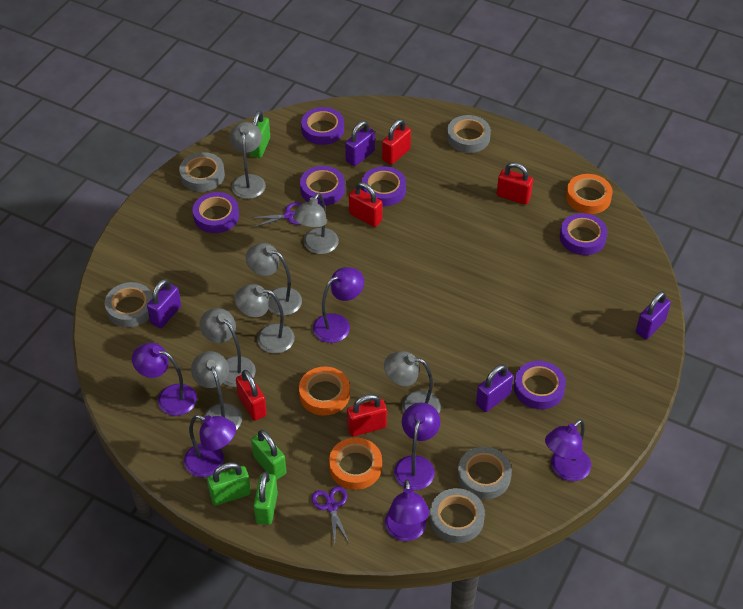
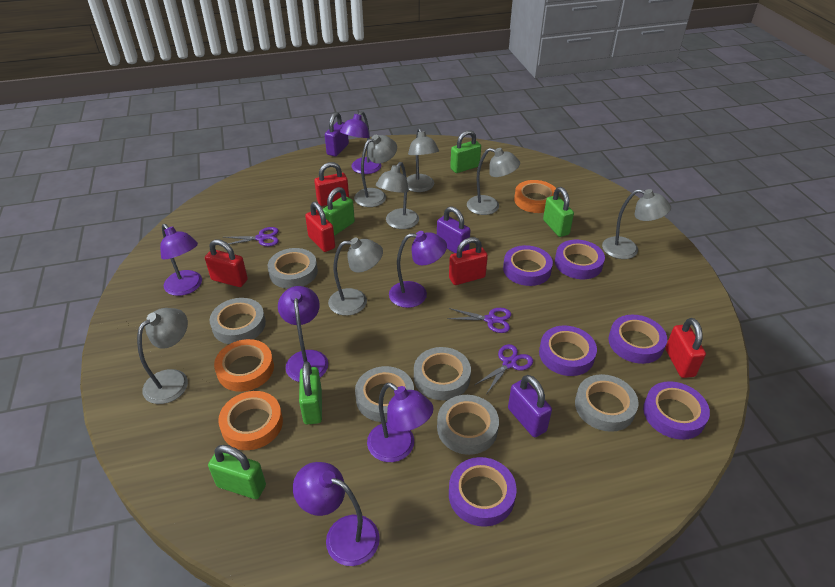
green padlock: 4 -> 5
grey tape: 5 -> 6
purple padlock: 4 -> 3
purple scissors: 2 -> 3

